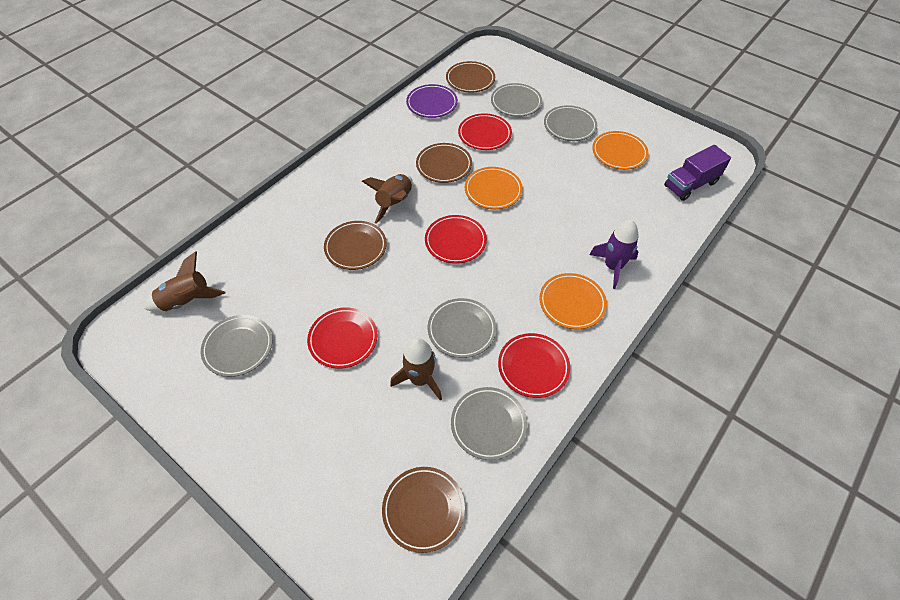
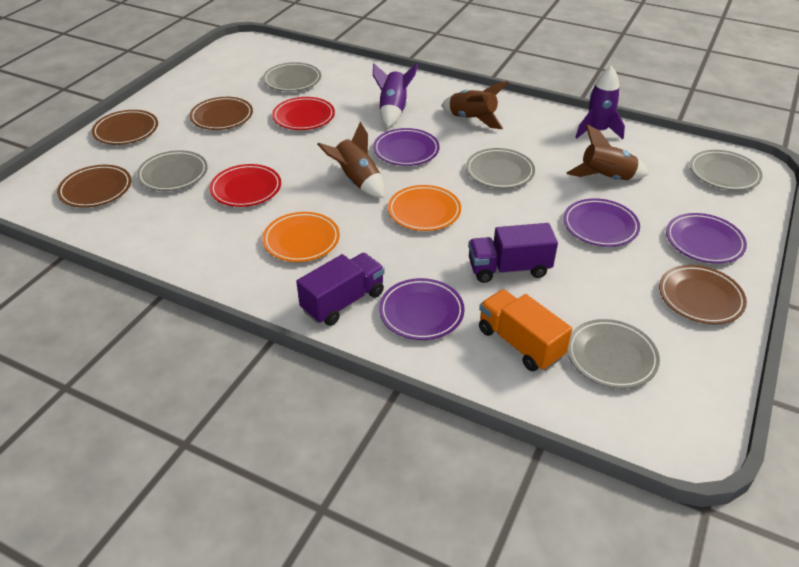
orange plate: 3 -> 2
orange truck: 0 -> 1
purple plate: 1 -> 4
purple rocket: 1 -> 2
purple truck: 1 -> 2
red plate: 4 -> 2

